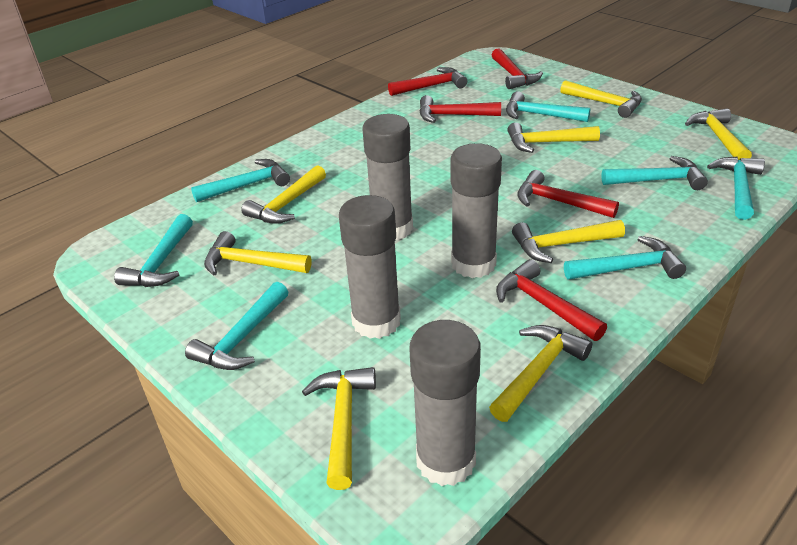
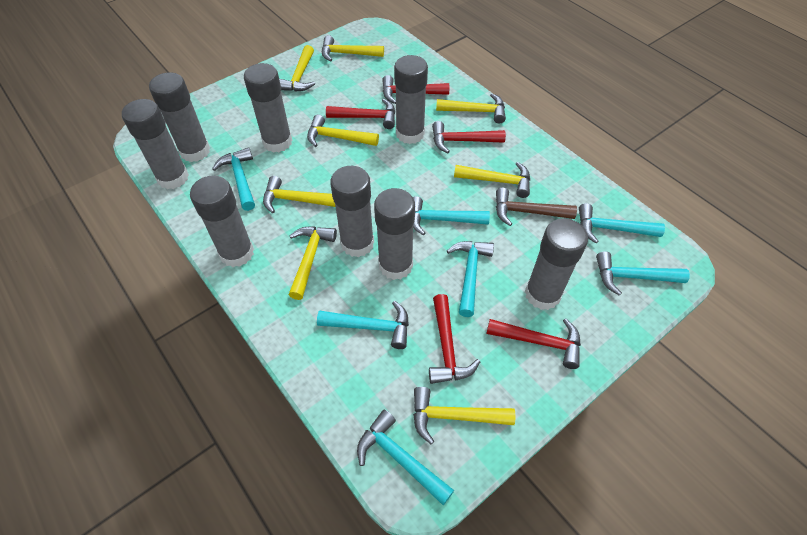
brown hammer: 0 -> 1
grey glue stick: 4 -> 8

